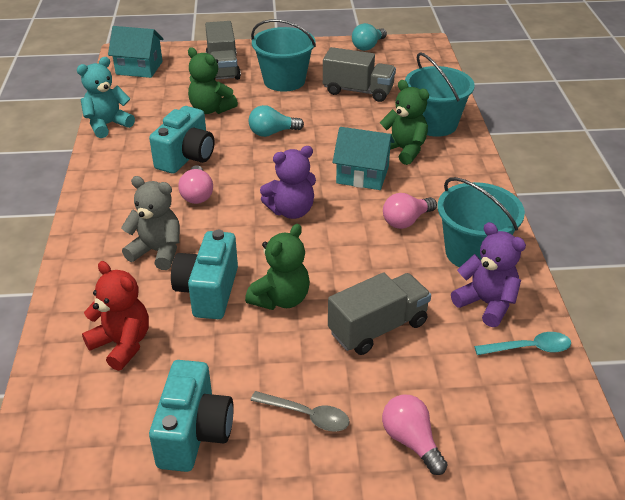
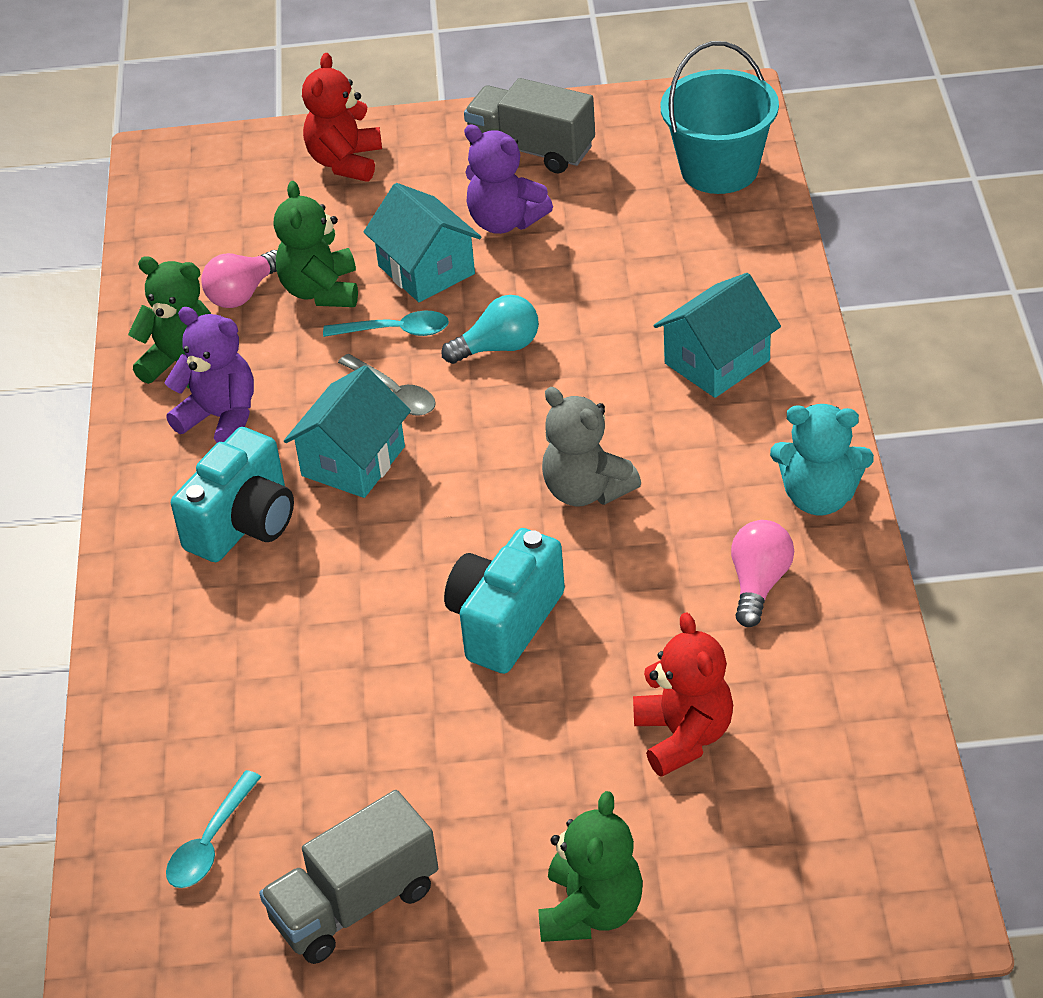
grey truck: 3 -> 2
pink light bulb: 3 -> 2
red teddy bear: 1 -> 2
turquoise bucket: 3 -> 1
turquoise camera: 3 -> 2
turquoise house: 2 -> 3
turquoise light bulb: 2 -> 1
turquoise spoon: 1 -> 2

